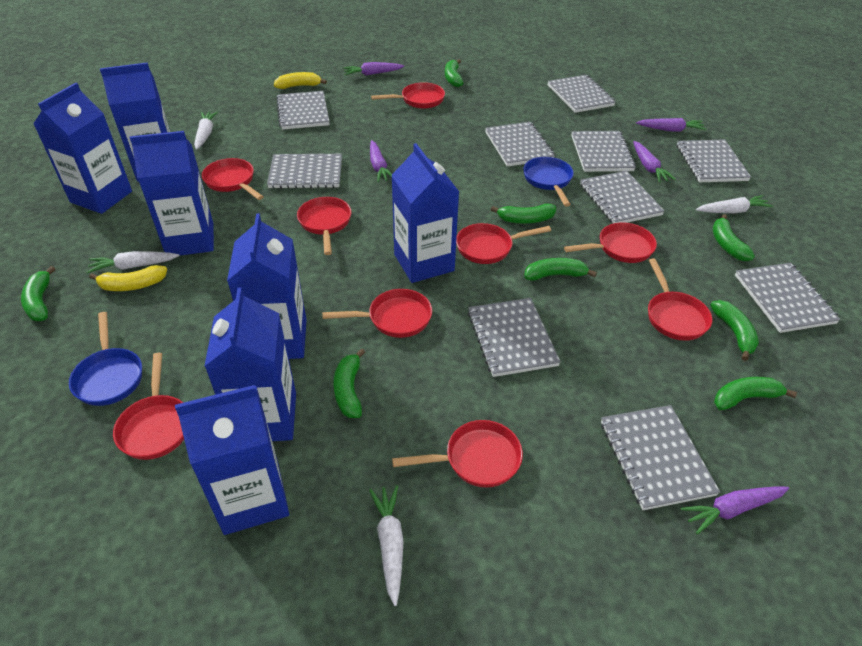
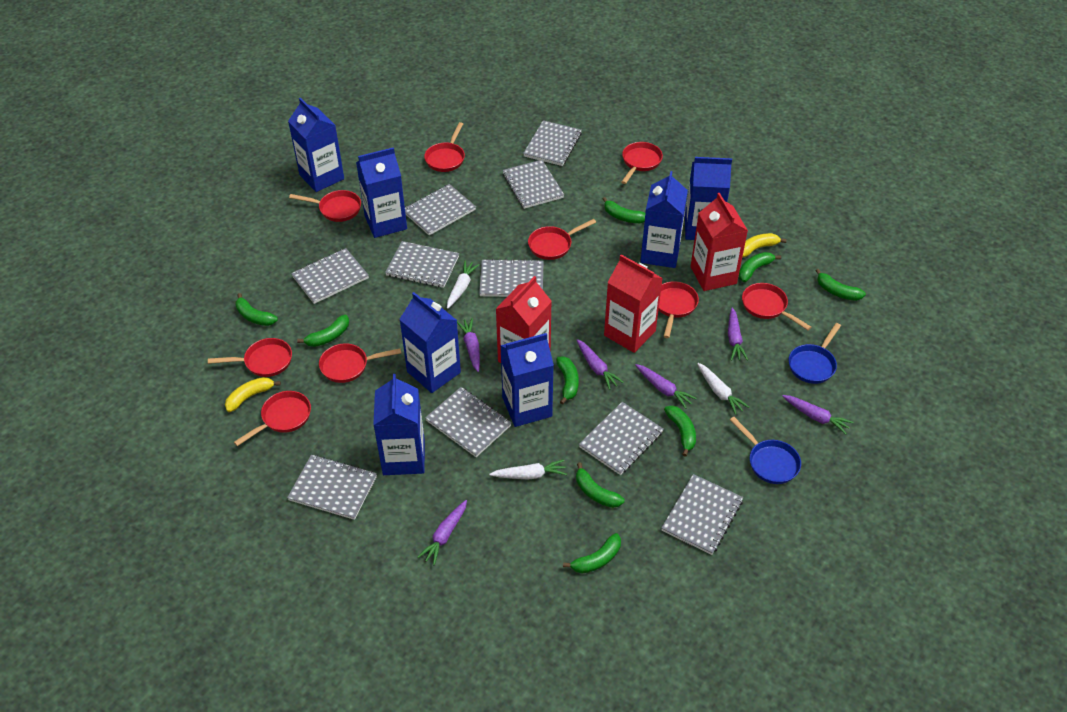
green banana: 8 -> 9
purple carrot: 5 -> 6
red carton: 0 -> 3
white carrot: 4 -> 3

